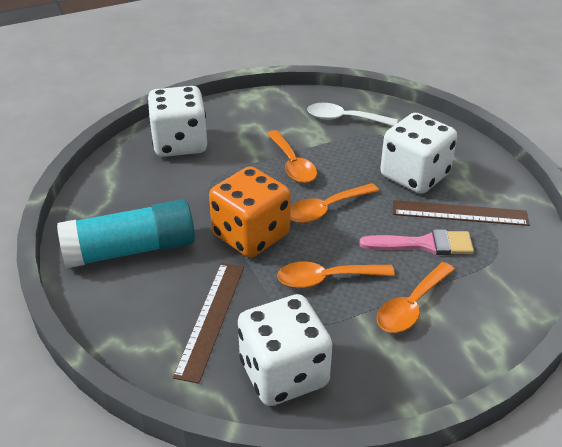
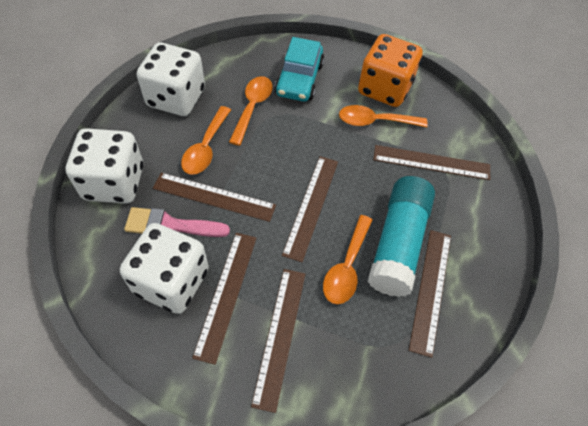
brown ruler: 2 -> 6
turquoise car: 0 -> 1
white spoon: 1 -> 0

